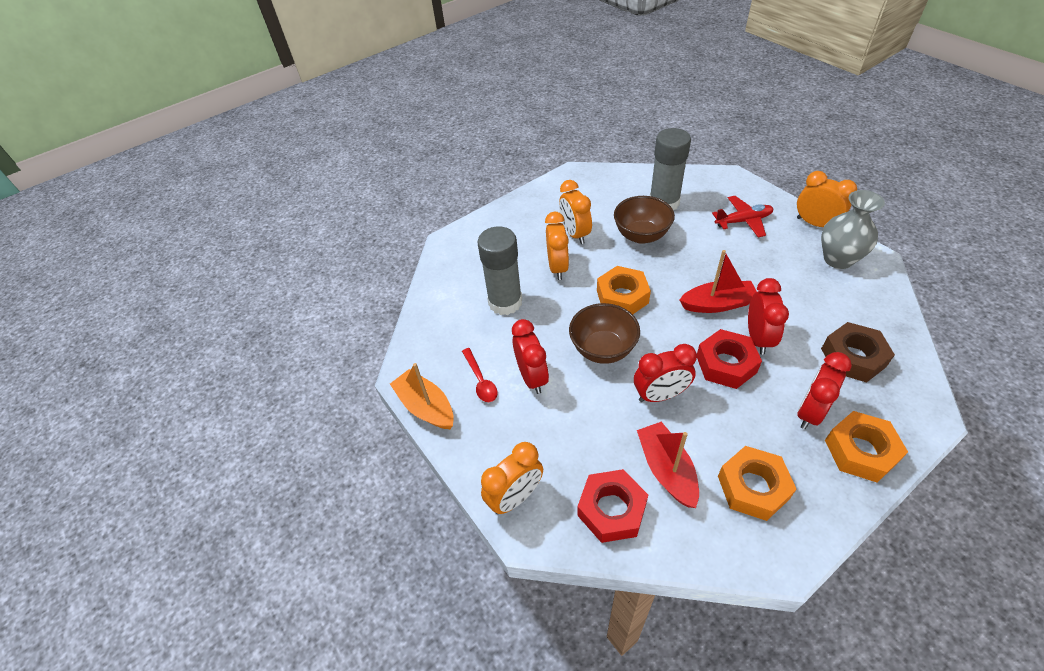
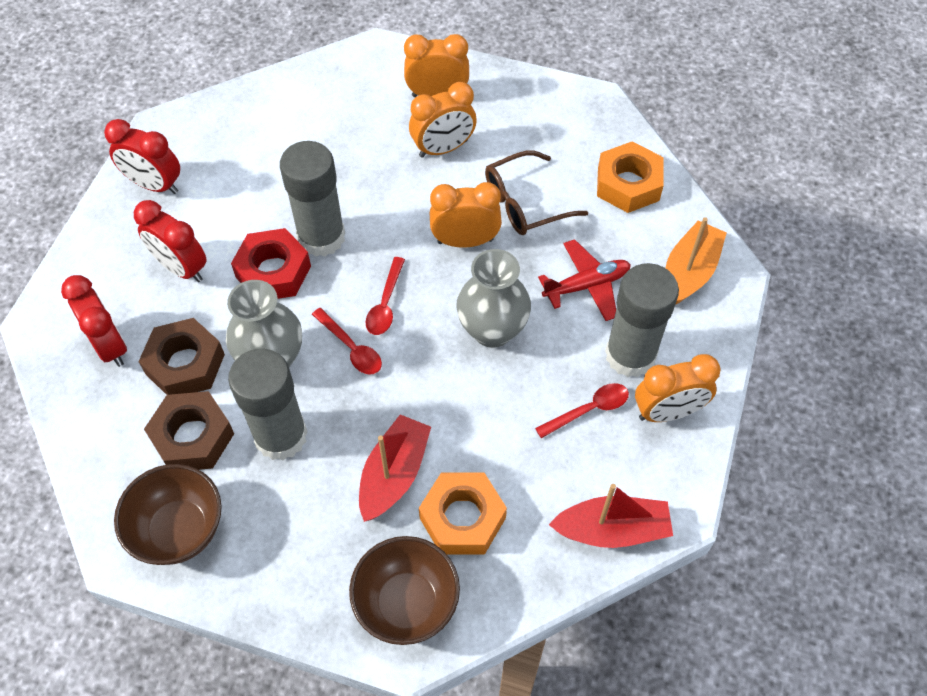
brown glasses: 0 -> 1
brown nut: 1 -> 2
grey glue stick: 2 -> 3
grey vase: 1 -> 2
orange nut: 3 -> 2
red clock: 4 -> 3
red nut: 2 -> 1
red spoon: 1 -> 3

